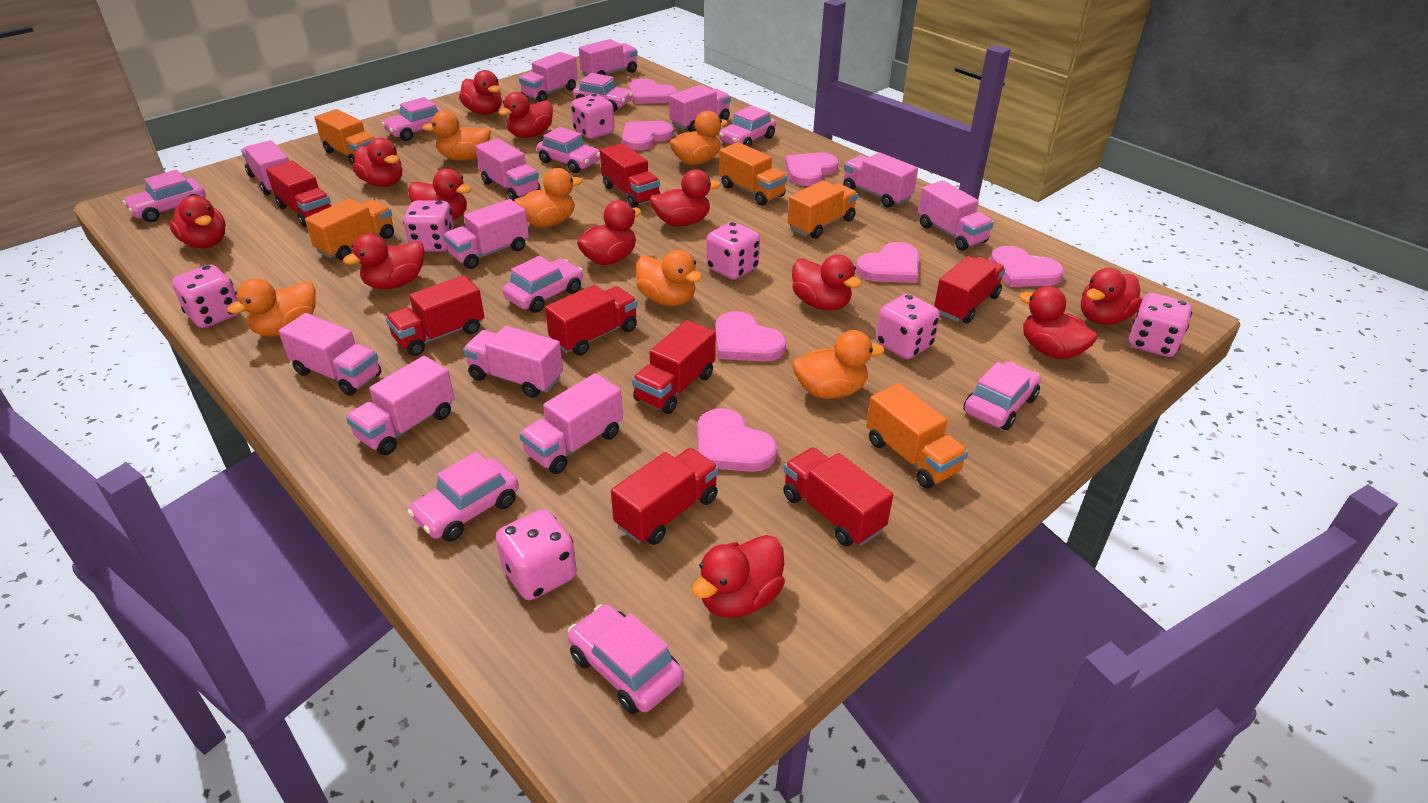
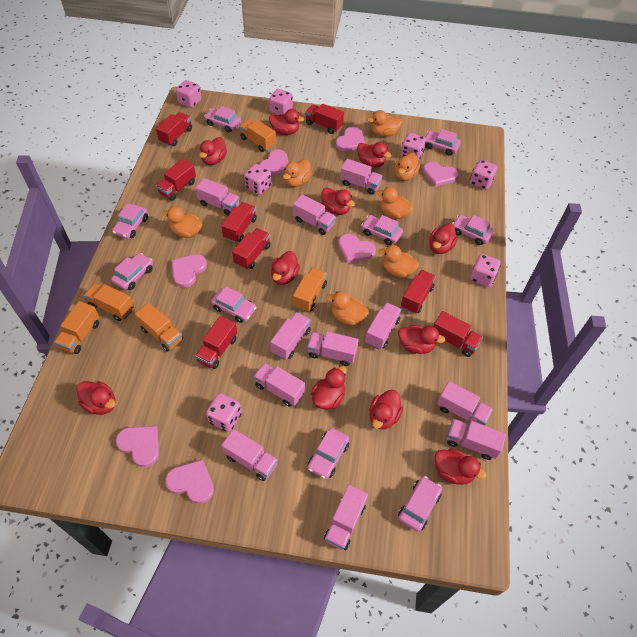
orange duck: 6 -> 7
pink truck: 12 -> 11
red duck: 12 -> 11

